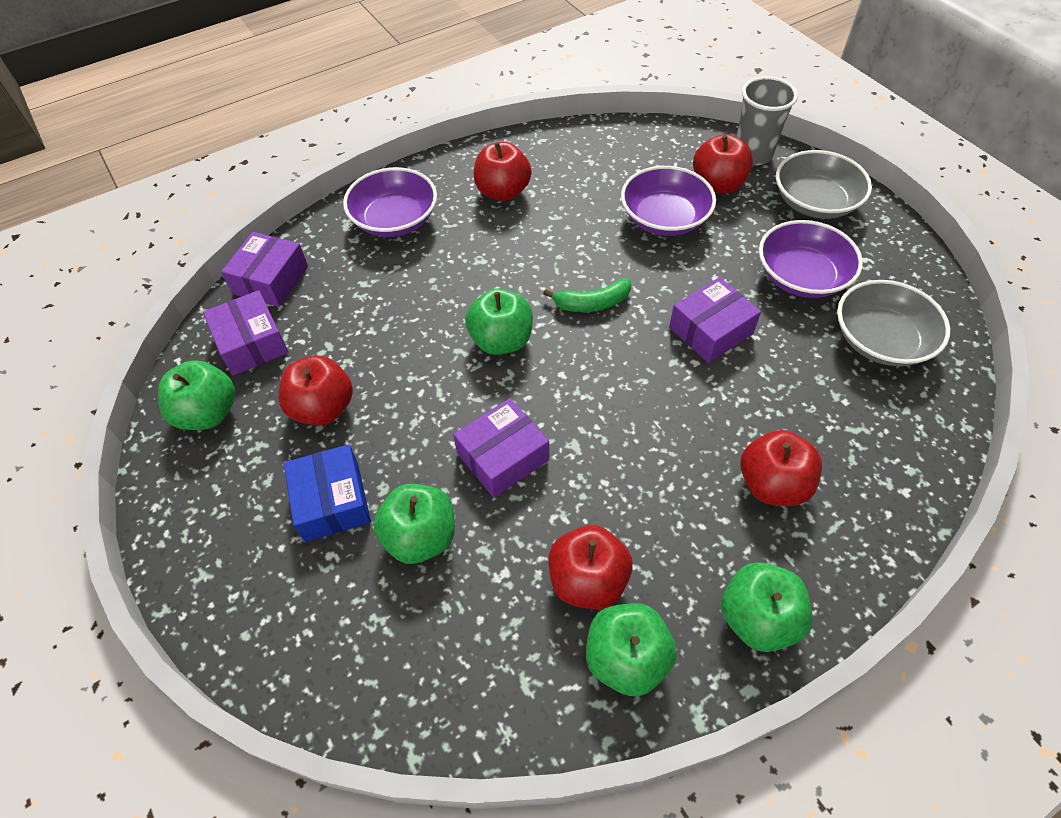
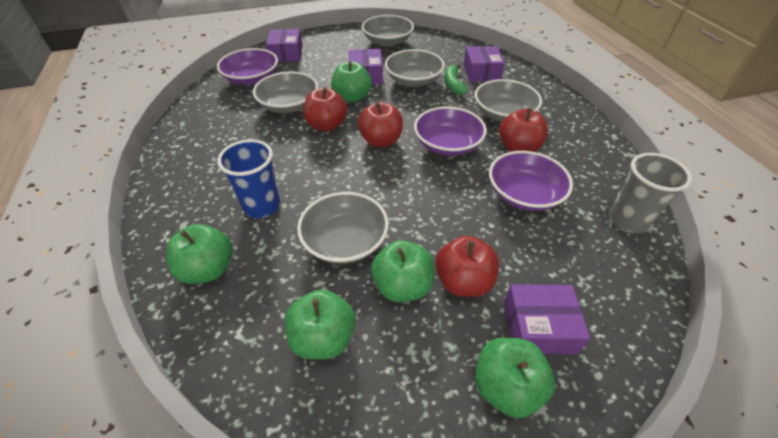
blue box: 1 -> 0
blue cup: 0 -> 1
grey bowl: 2 -> 5
red apple: 5 -> 4

